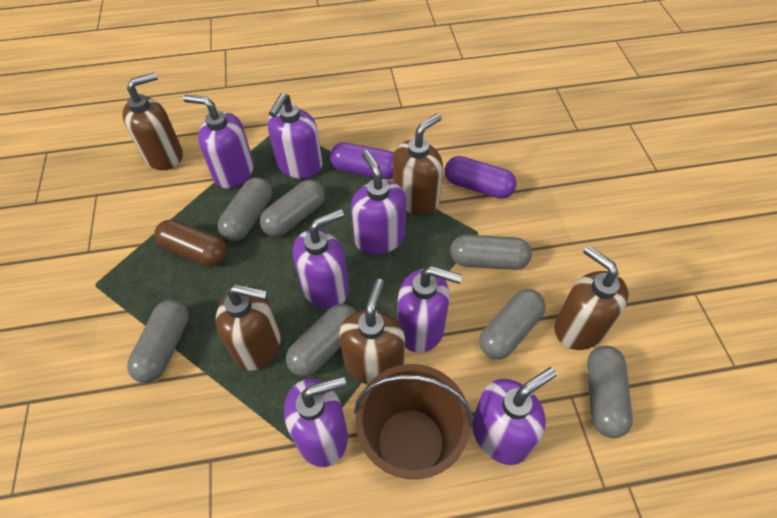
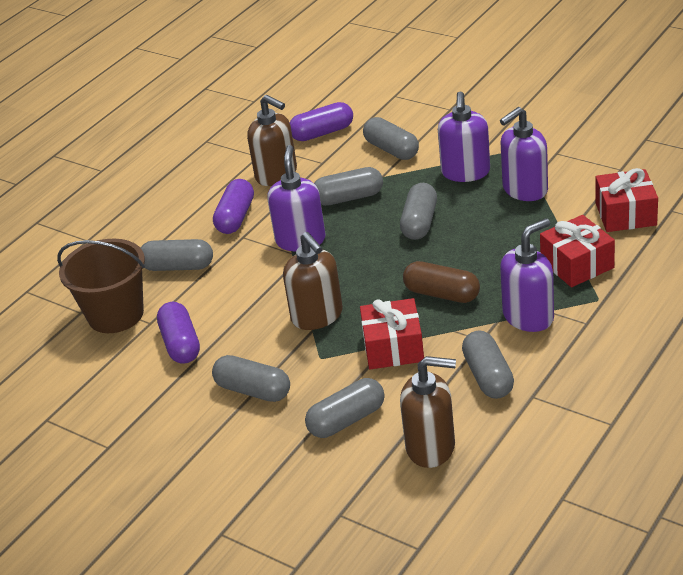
brown soap dispenser: 5 -> 3
purple capsule: 2 -> 3
purple soap dispenser: 7 -> 4
red gift: 0 -> 3

